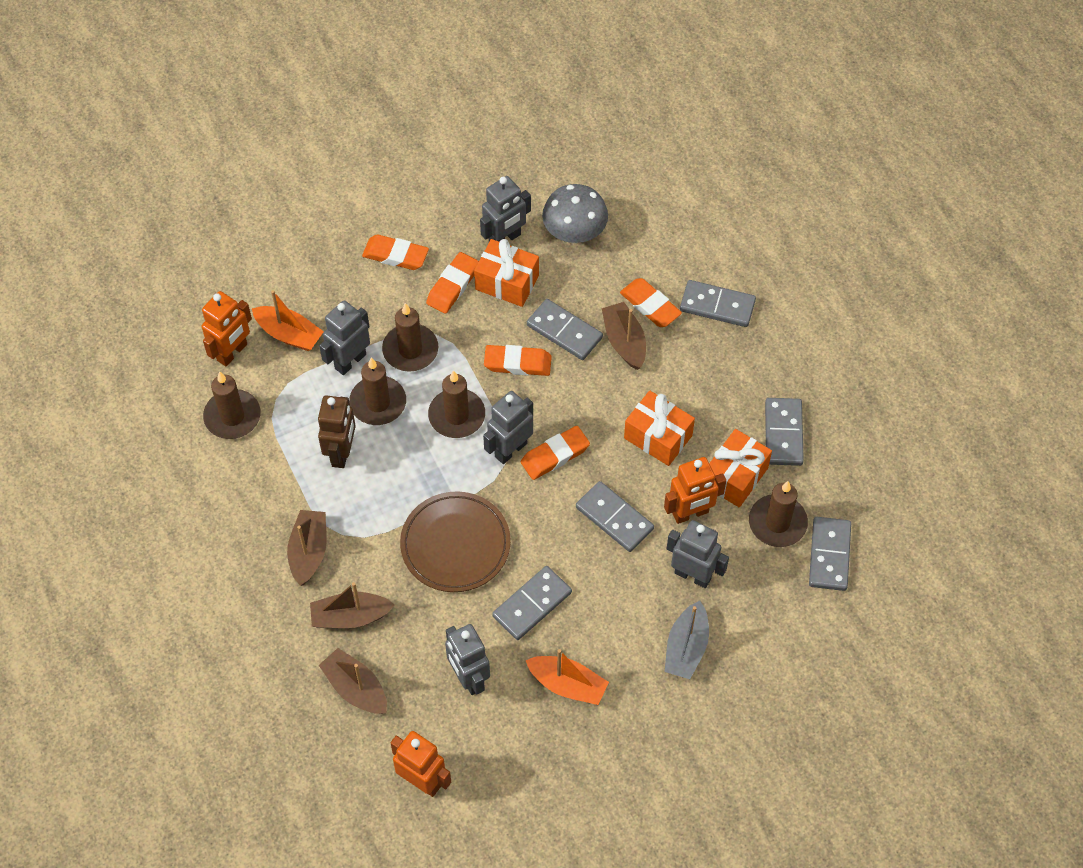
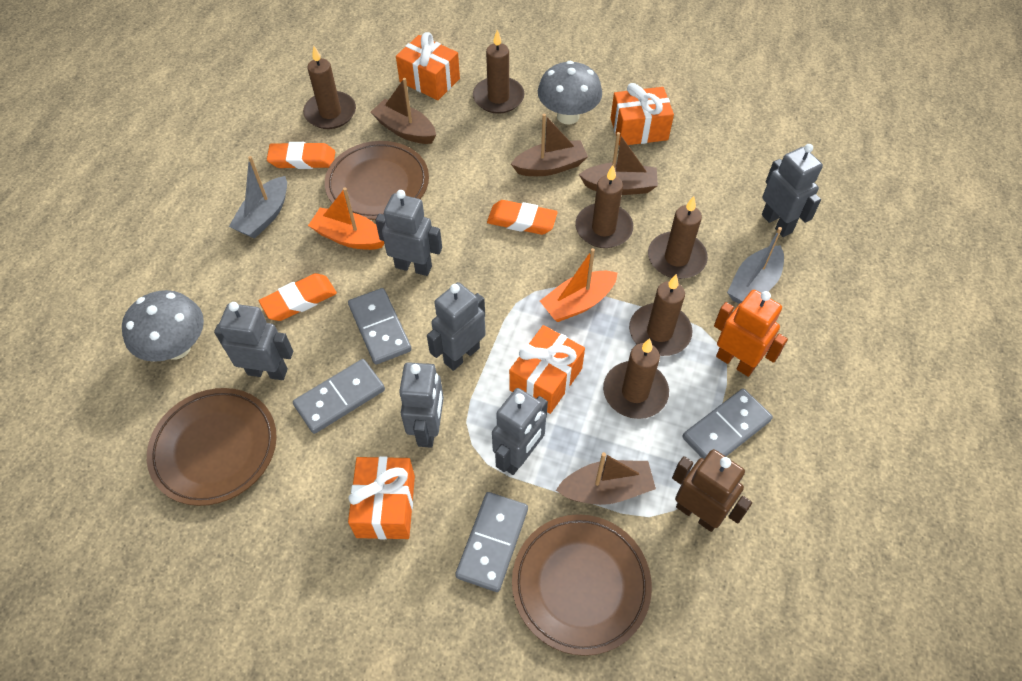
brown candle: 5 -> 6
brown plate: 1 -> 3
grey boat: 1 -> 2
grey domino: 6 -> 4
grey mushroom: 1 -> 2
grey robot: 5 -> 6
orange eraser: 5 -> 3
orange gift: 3 -> 4
orange robot: 3 -> 1

